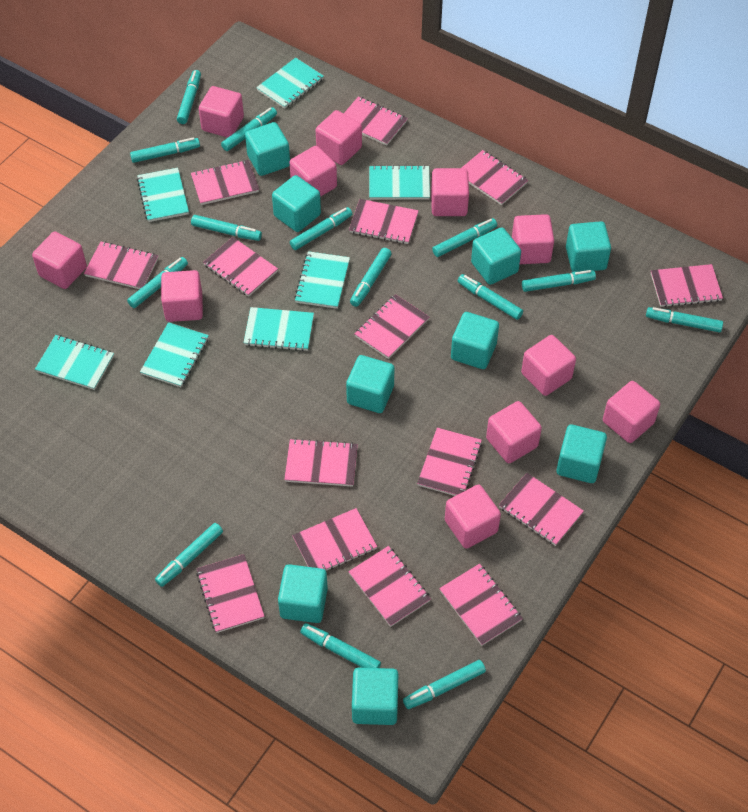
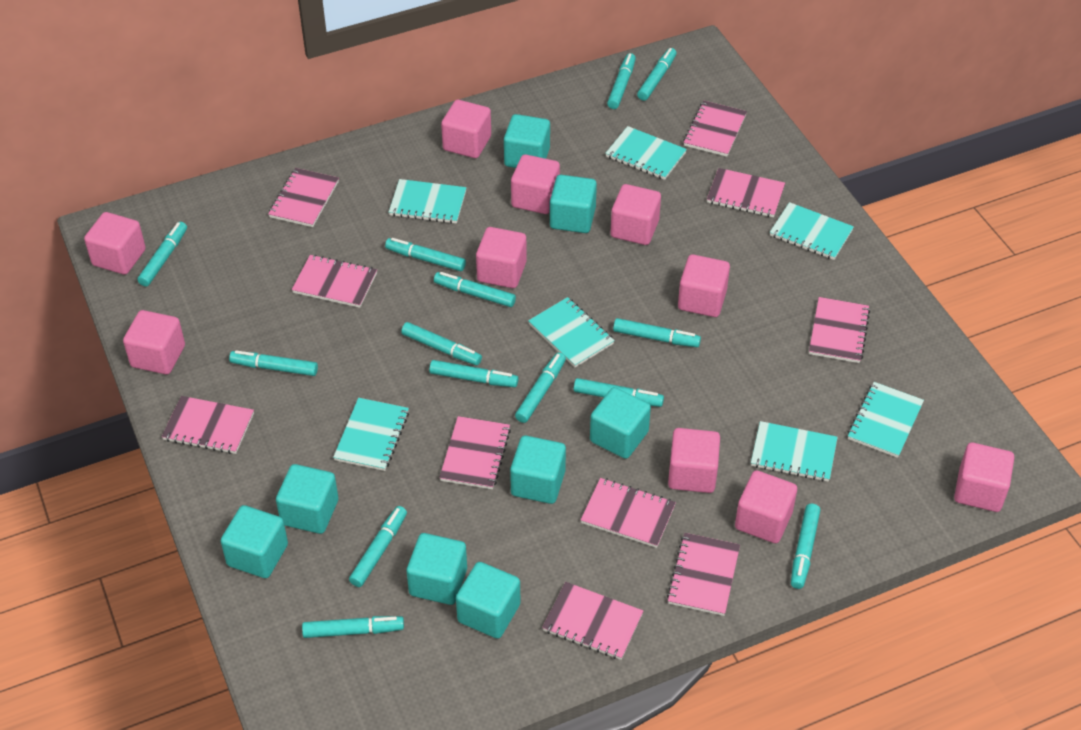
pink cube: 11 -> 10
pink notebook: 15 -> 10
turquoise cube: 9 -> 8

